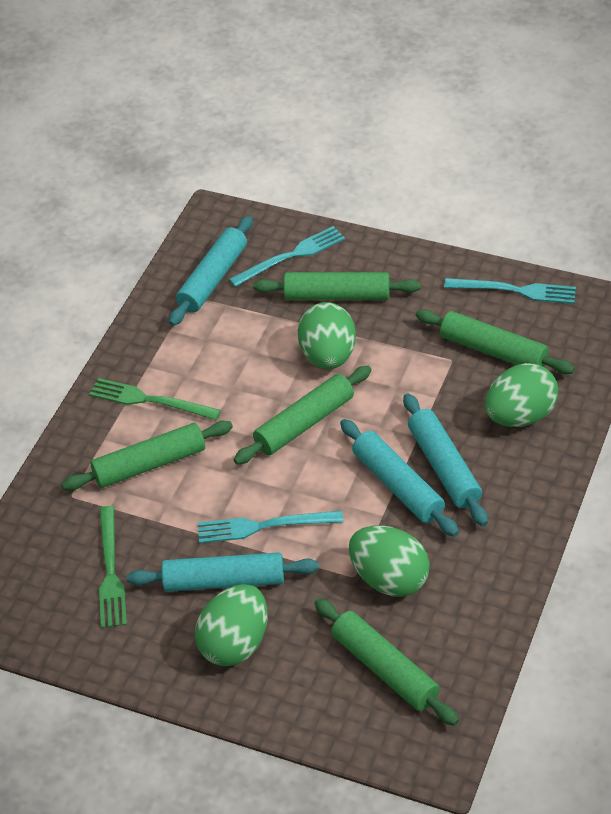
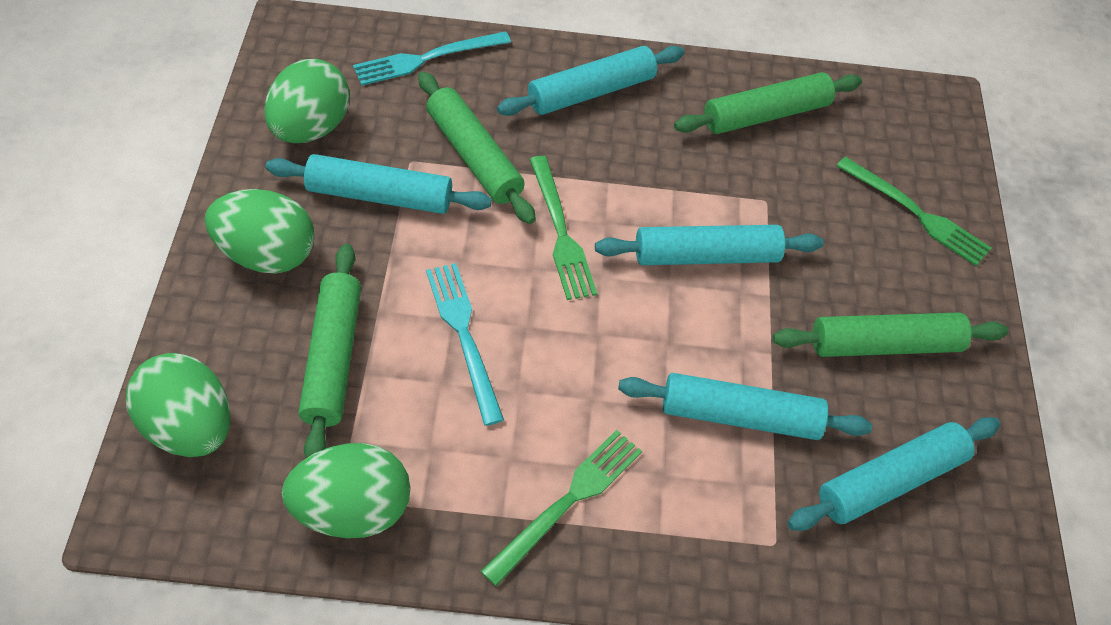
green fork: 2 -> 3
green rolling pin: 5 -> 4
turquoise fork: 3 -> 2
turquoise rolling pin: 4 -> 5

